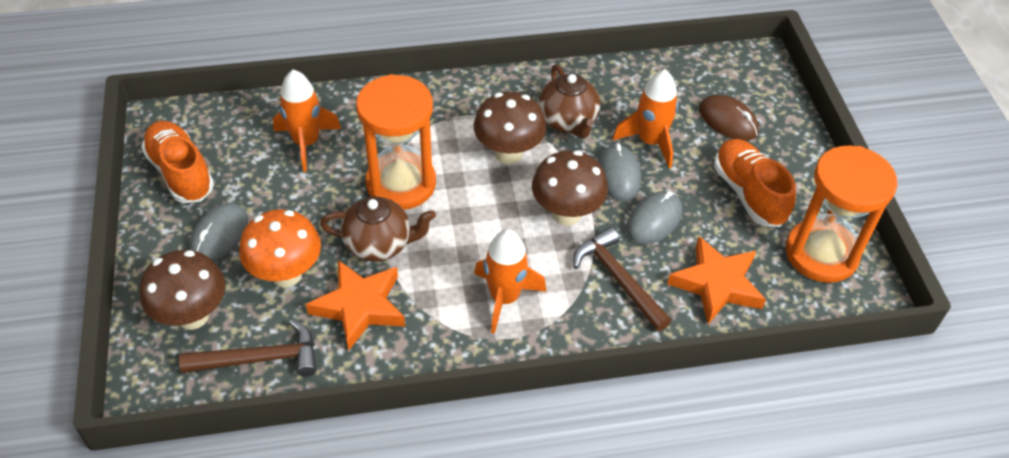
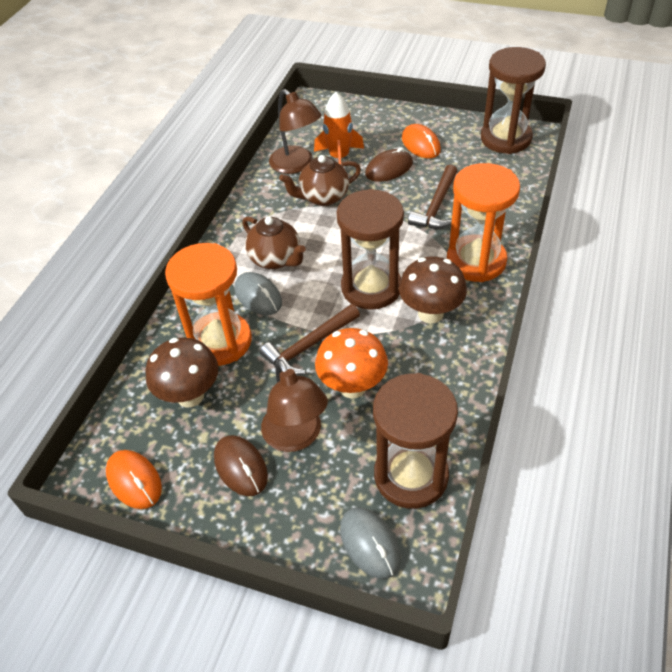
brown hourglass: 0 -> 3
brown lamp: 0 -> 2
brown mouse: 1 -> 2
brown mushroom: 3 -> 2
grey mouse: 3 -> 2
orange mouse: 0 -> 2
orange rocket: 3 -> 1
orange shoe: 2 -> 0
orange star: 2 -> 0

